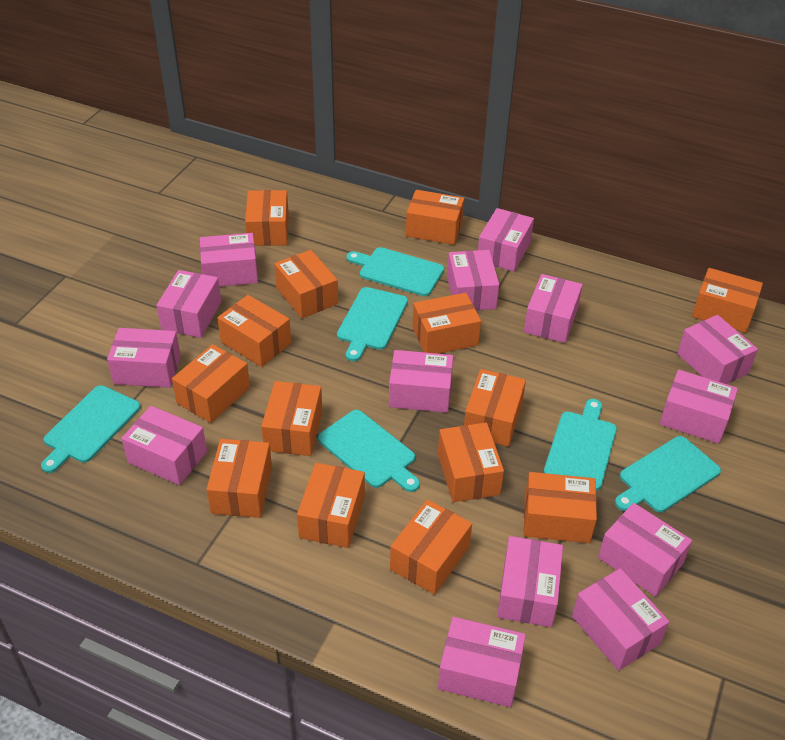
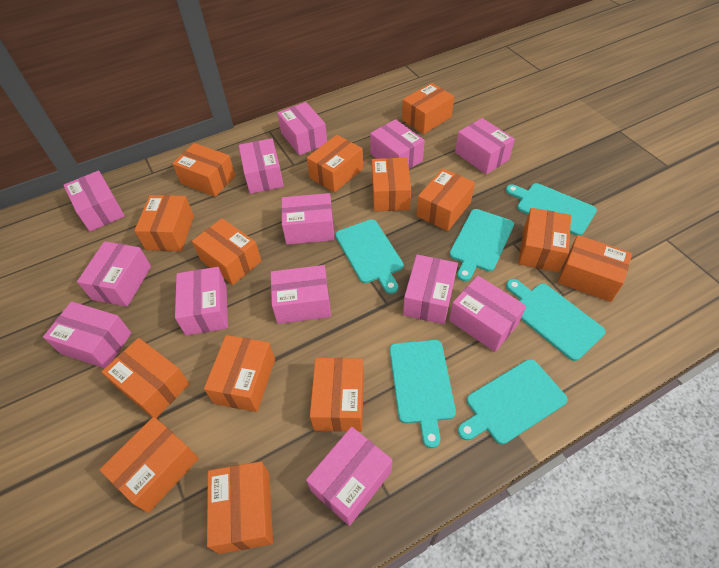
pink box: 14 -> 13

